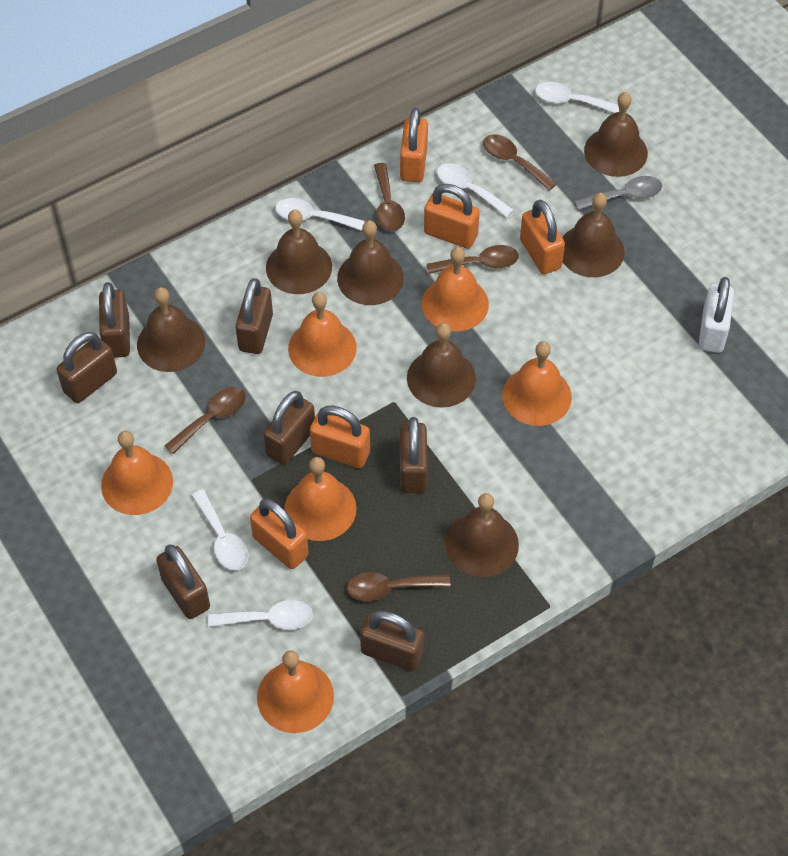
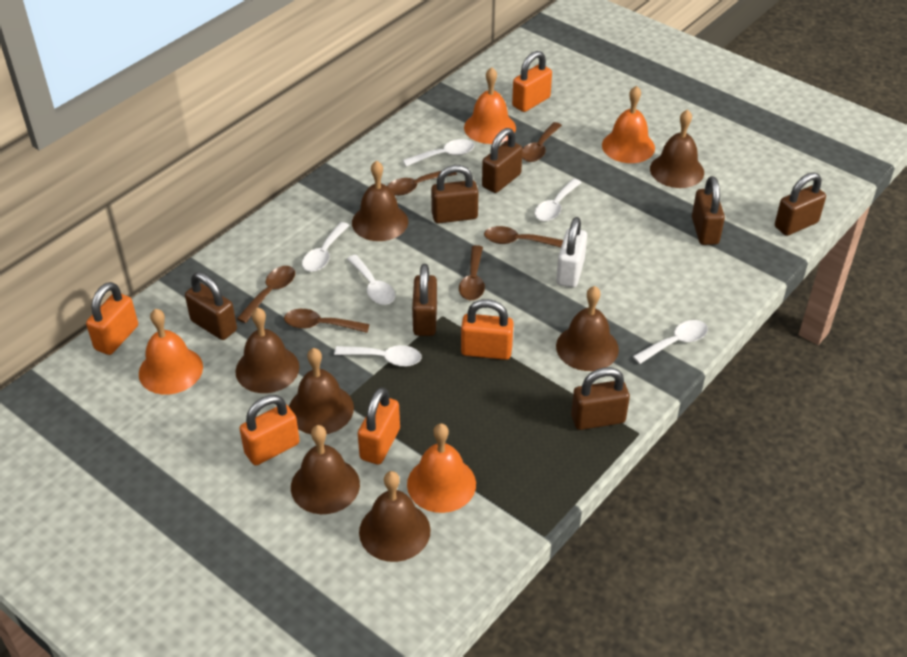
brown spoon: 5 -> 6
grey spoon: 1 -> 0
orange bell: 6 -> 4
white spoon: 5 -> 6

